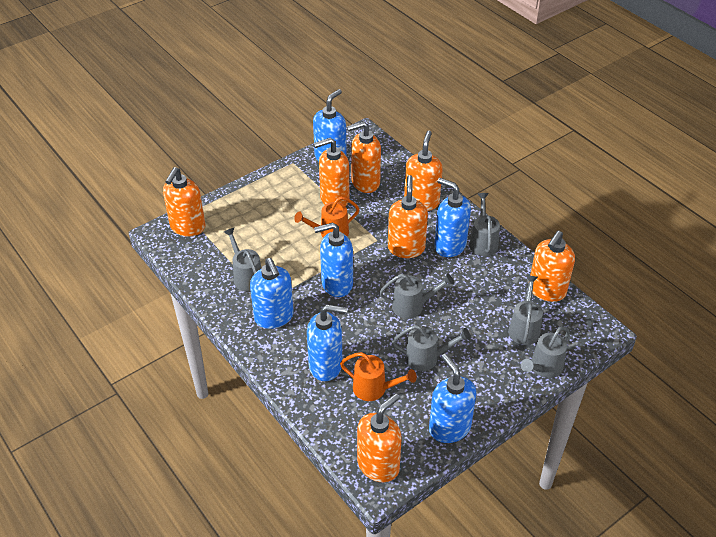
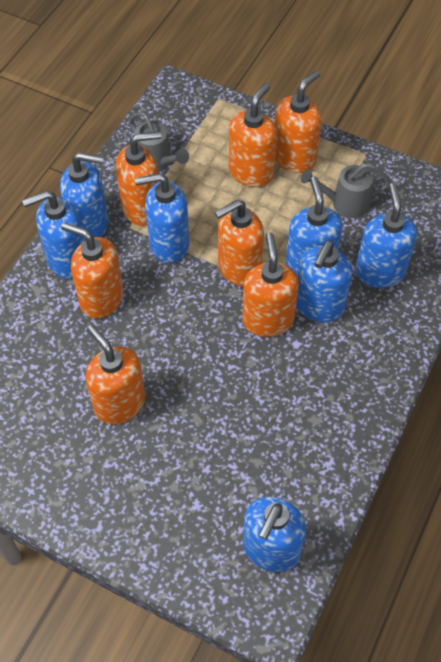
blue soap dispenser: 6 -> 7
grey watering can: 6 -> 2
orange watering can: 2 -> 0

